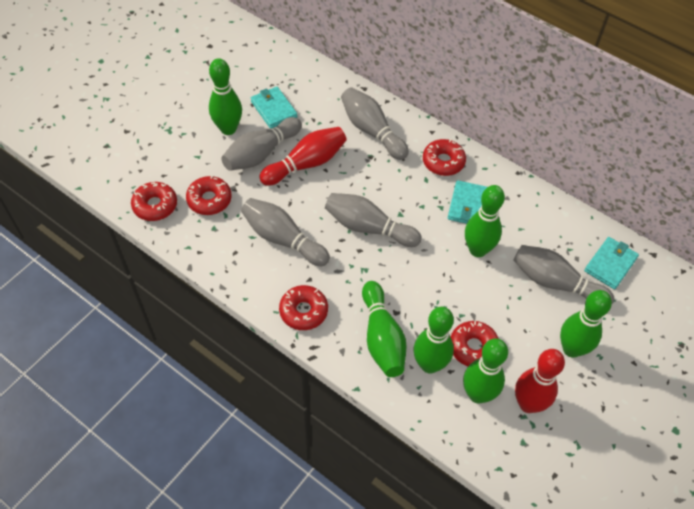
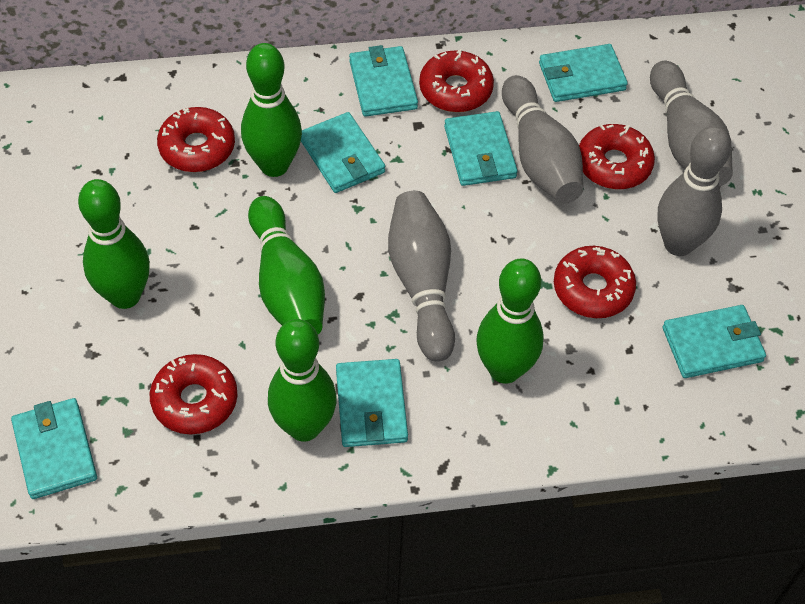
green bowling pin: 6 -> 5
grey bowling pin: 5 -> 4
red bowling pin: 2 -> 0
turquoise wallet: 3 -> 7

